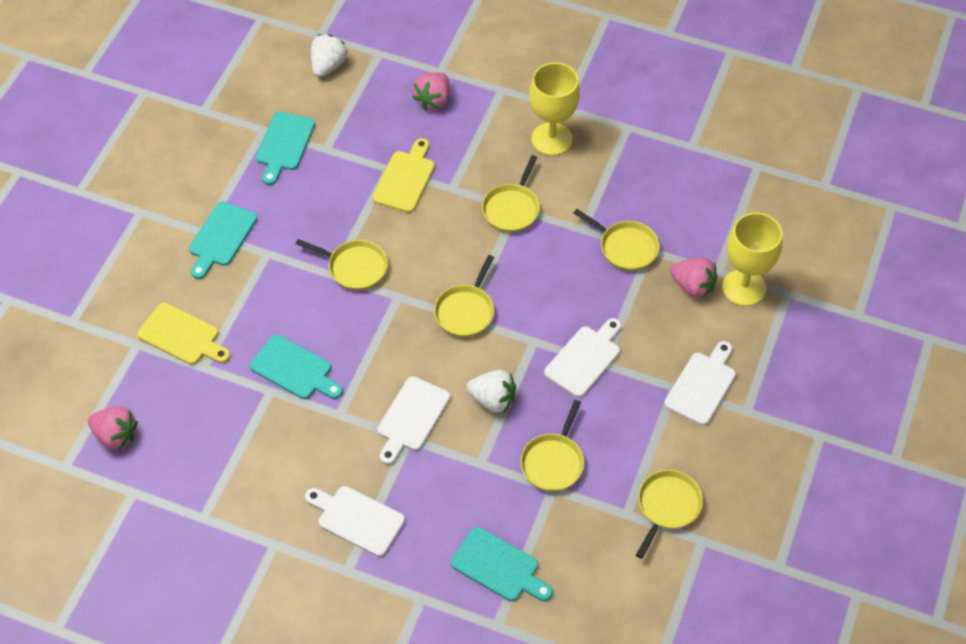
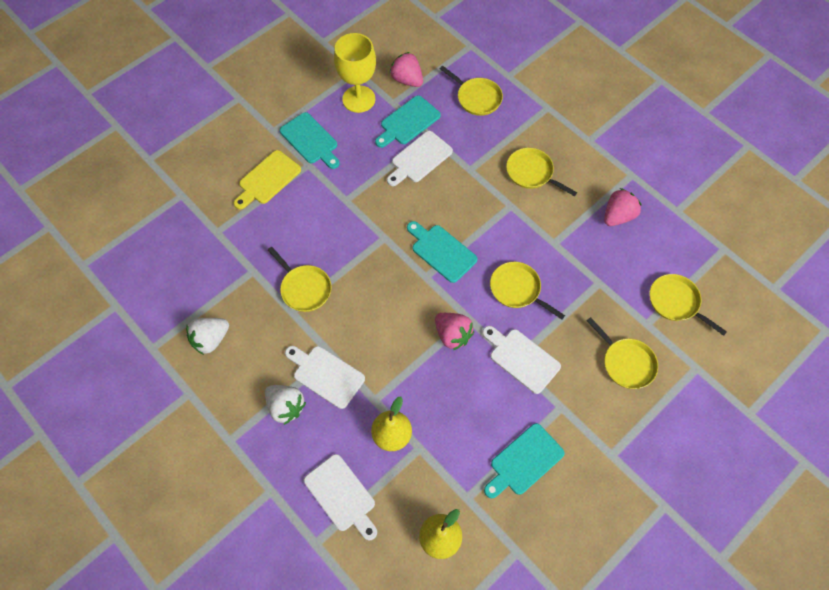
yellow cutting board: 2 -> 1
yellow goblet: 2 -> 1
yellow pear: 0 -> 2

